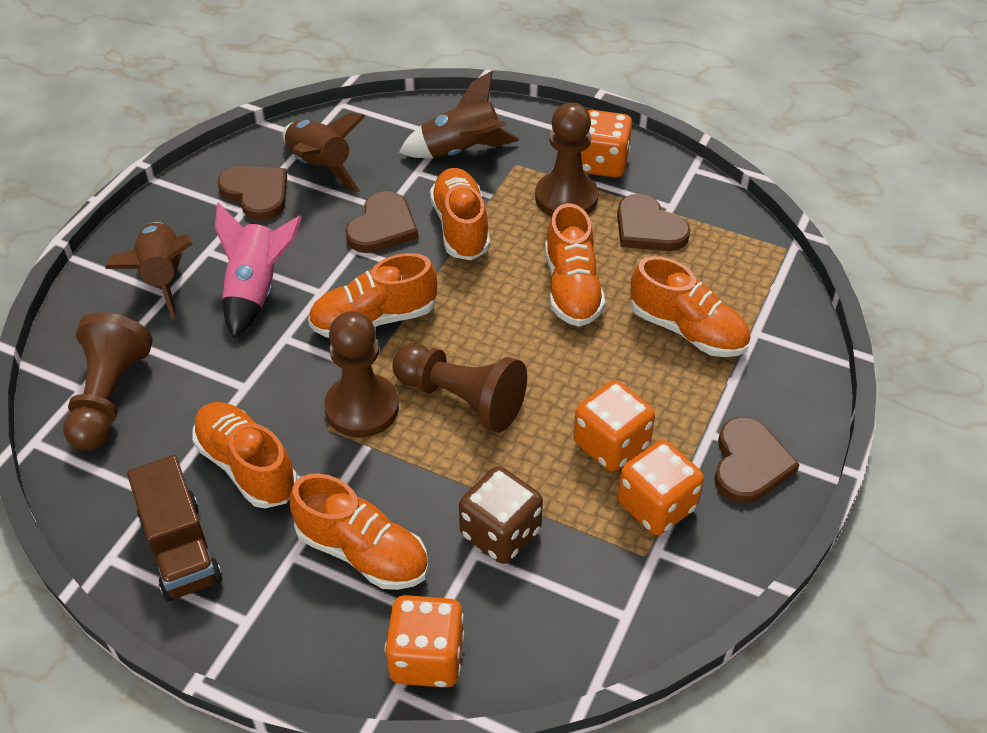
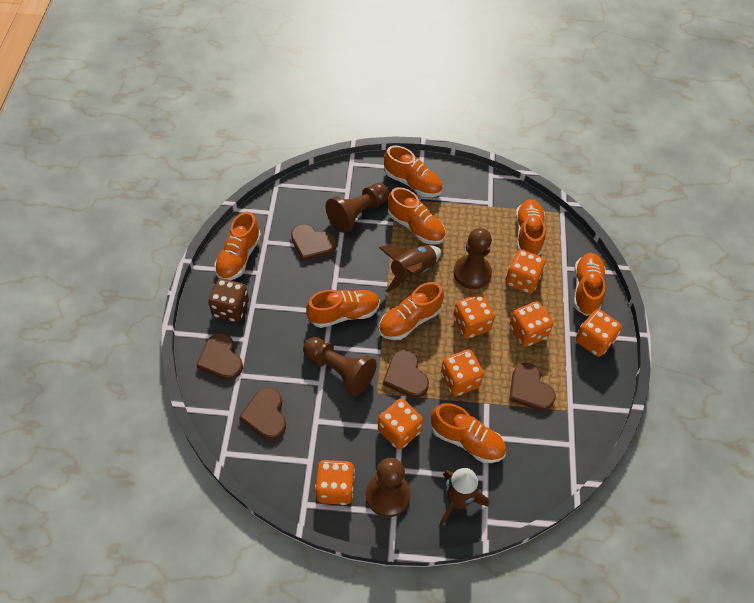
brown heart: 4 -> 5
brown rocket: 3 -> 2
brown truck: 1 -> 0
orange dice: 4 -> 7
orange shoe: 6 -> 8
pink rocket: 1 -> 0

